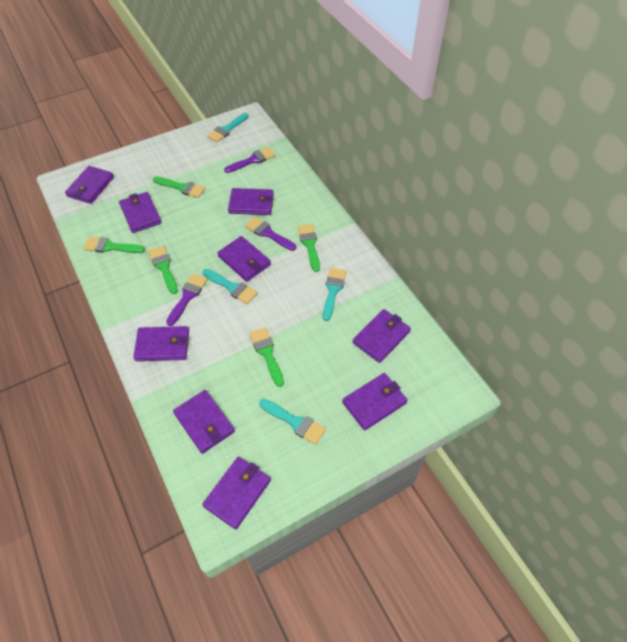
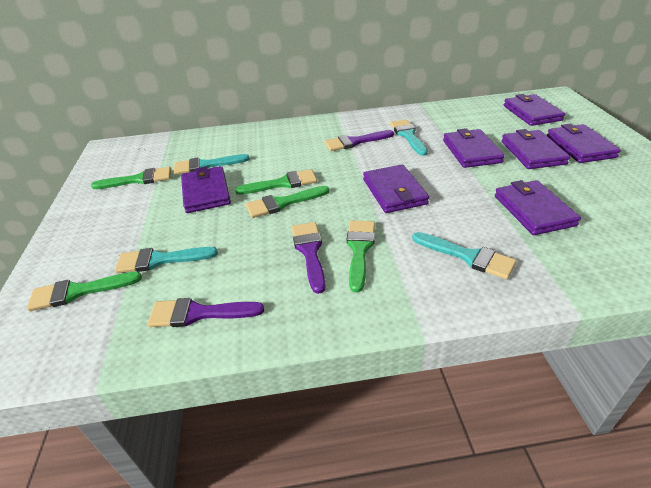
purple wallet: 9 -> 7

